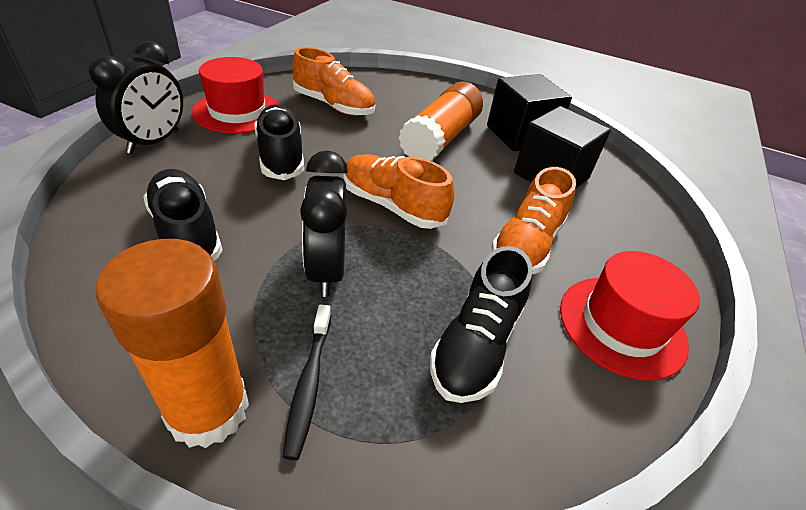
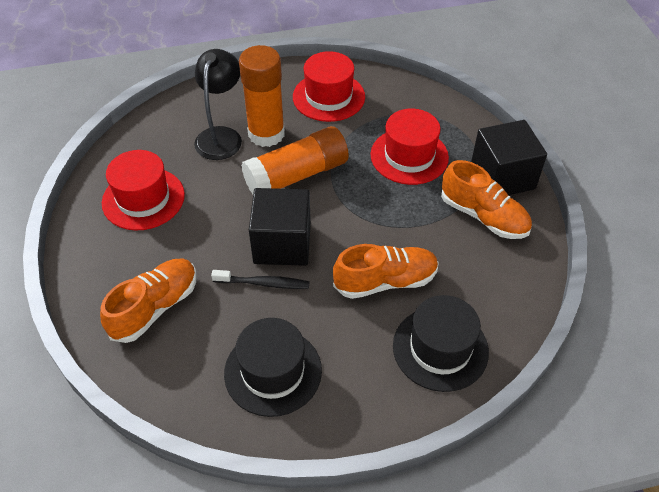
black clock: 2 -> 0
black hat: 0 -> 2
black lamp: 0 -> 1
black shoe: 3 -> 0
red hat: 2 -> 3

